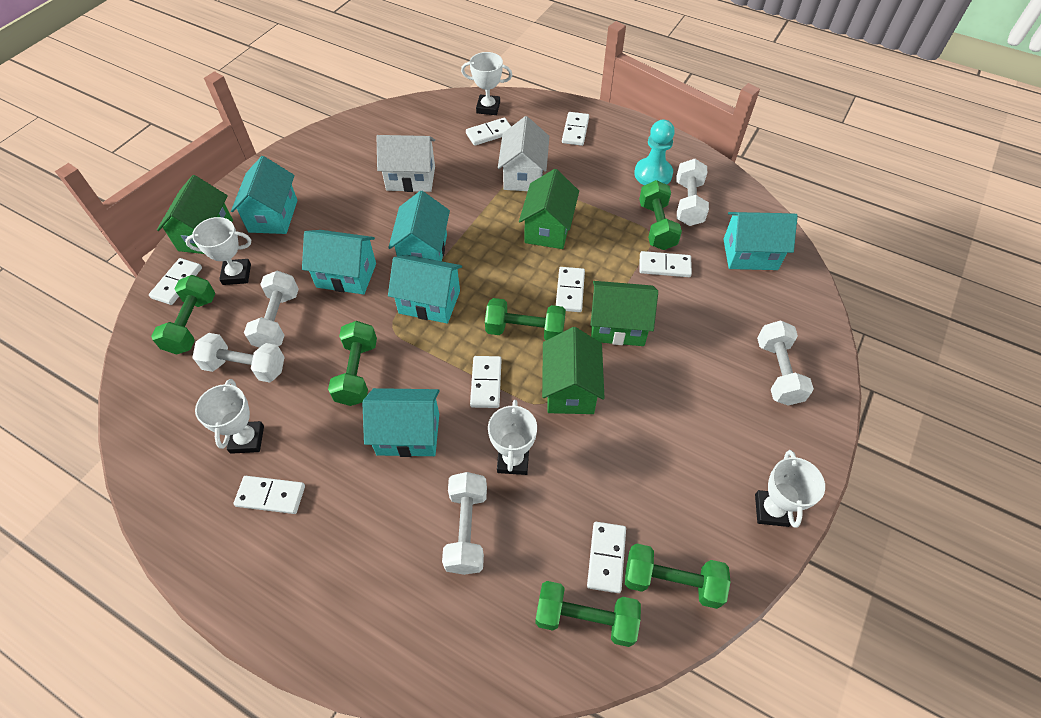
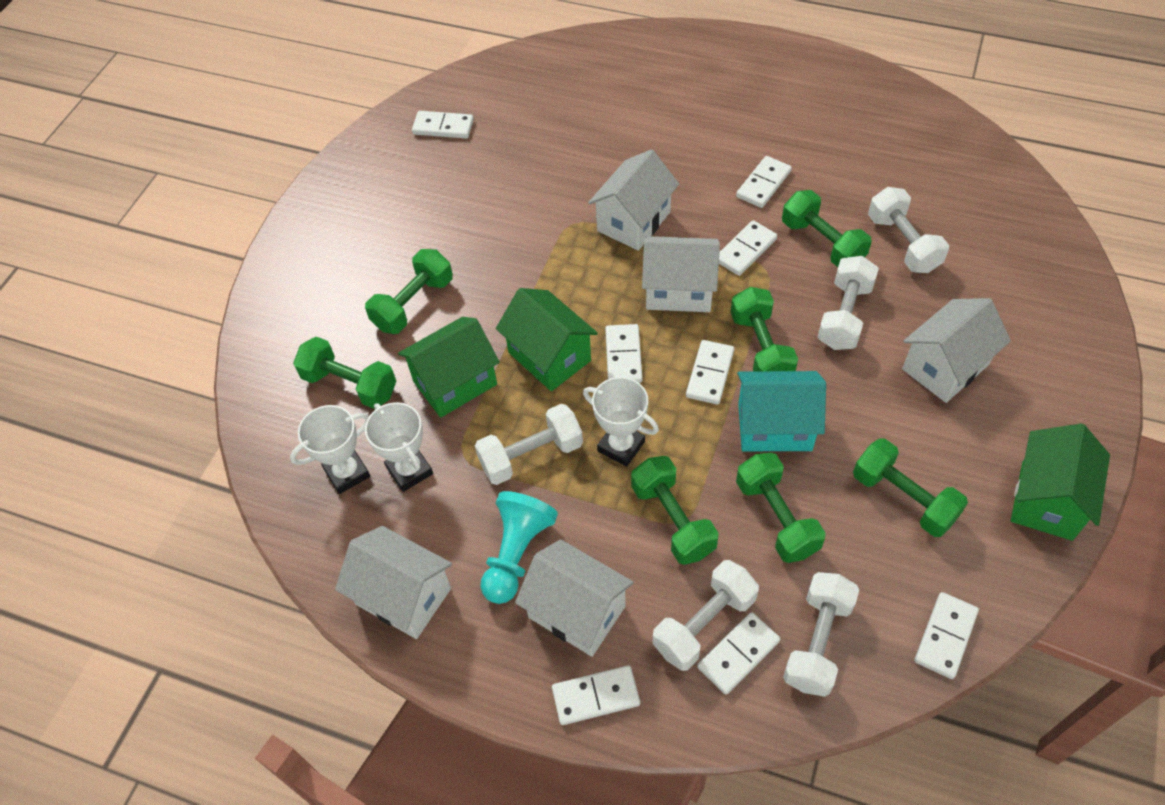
green dumbbell: 6 -> 7
green house: 4 -> 3
turquoise house: 6 -> 1
white house: 2 -> 5
white trophy: 5 -> 3

